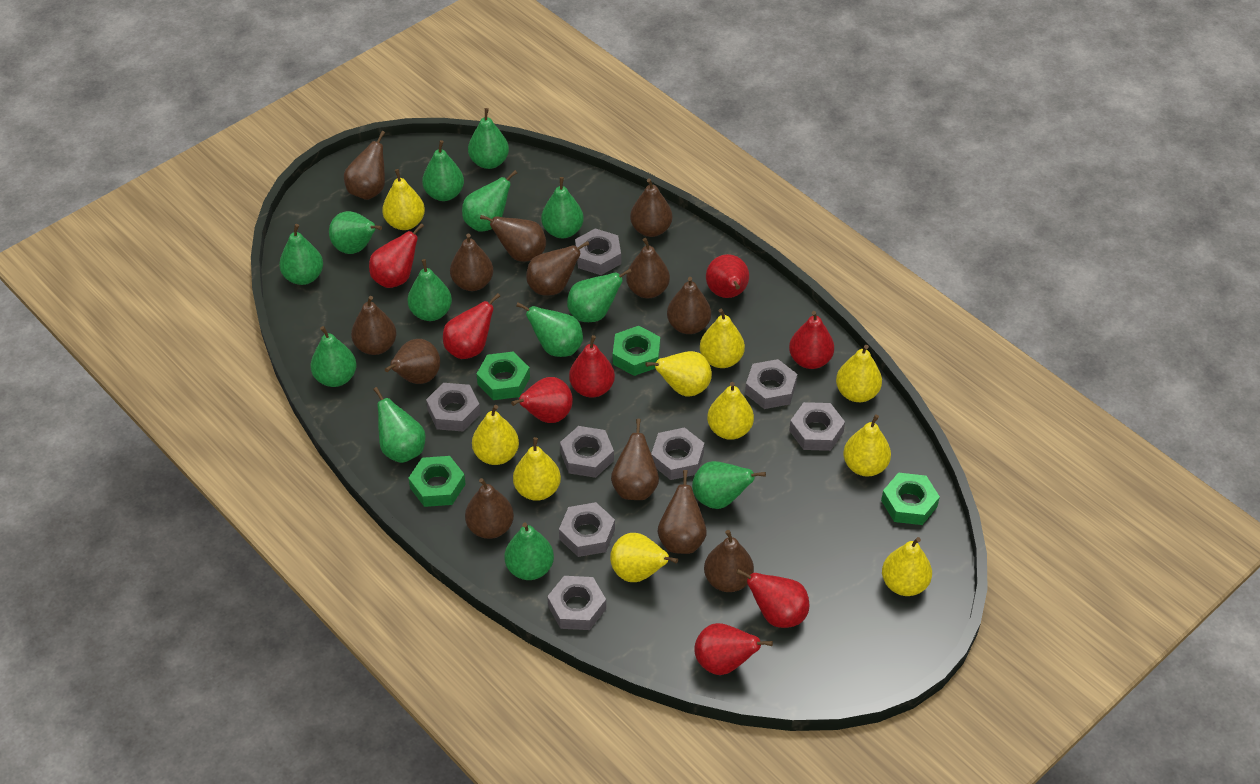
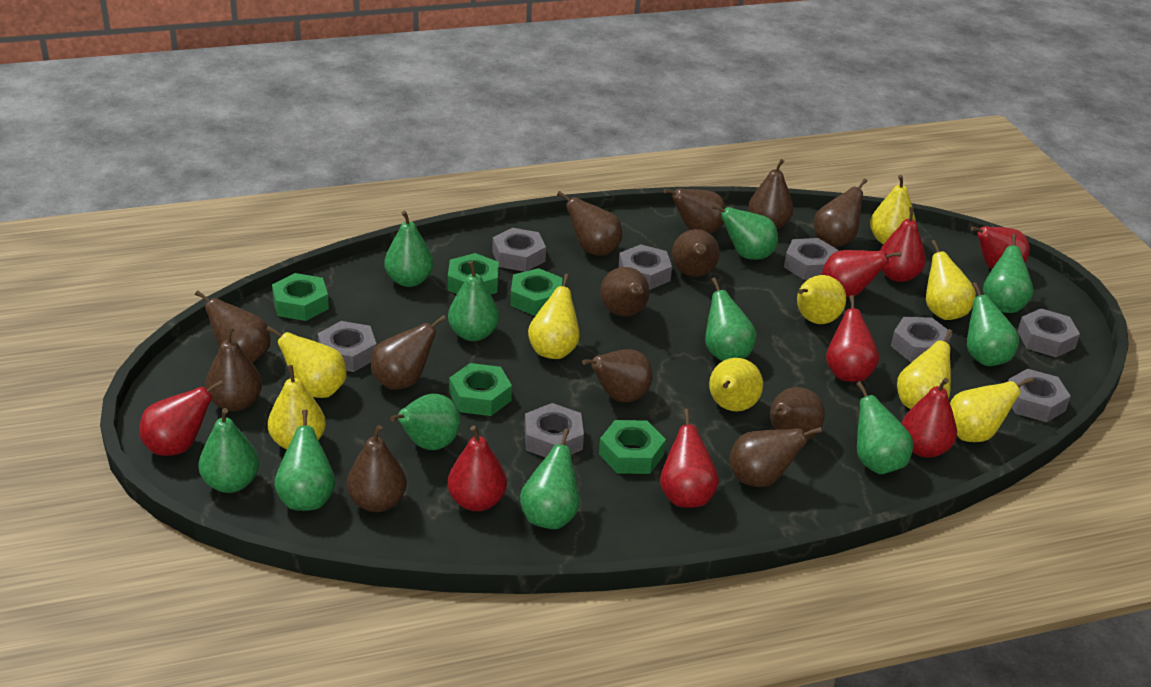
green nut: 4 -> 5
green pear: 13 -> 11
yellow pear: 10 -> 9

